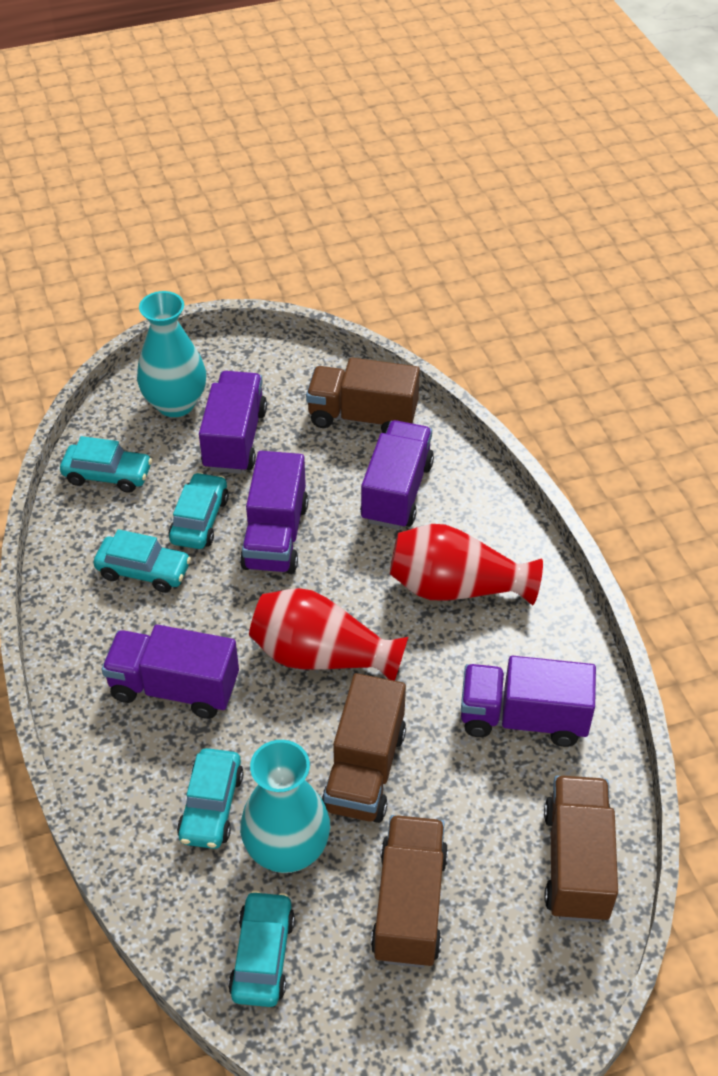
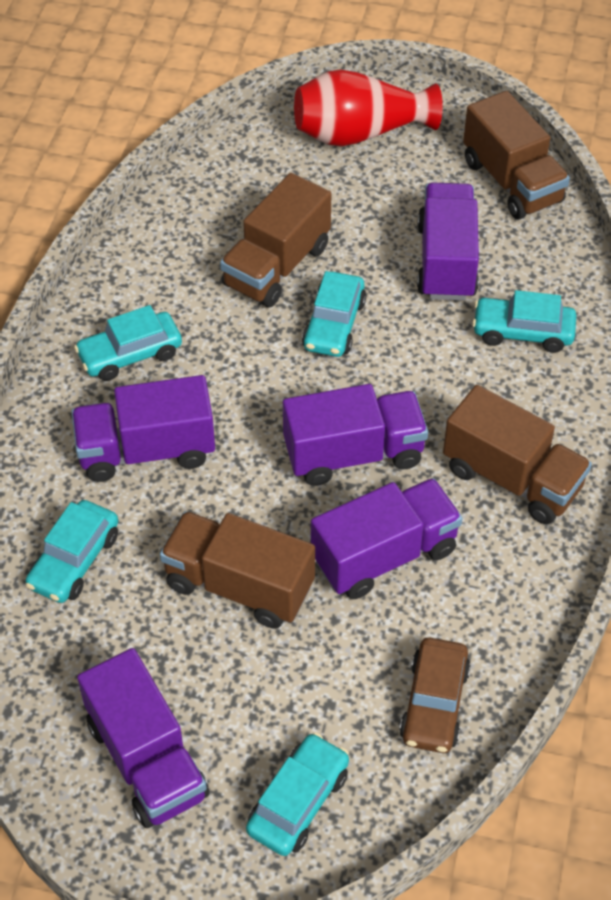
brown car: 0 -> 1
red vase: 2 -> 1
turquoise vase: 2 -> 0

